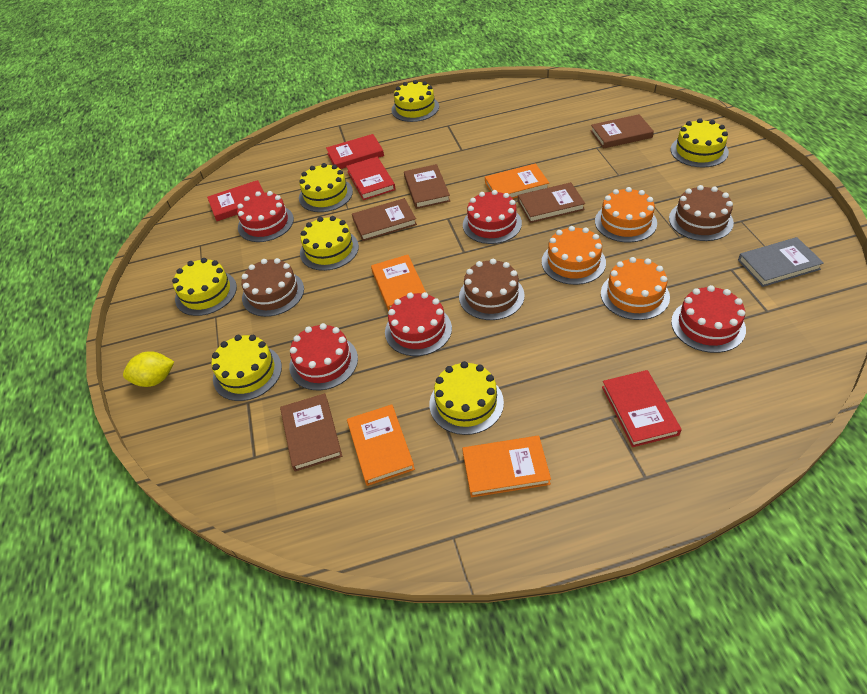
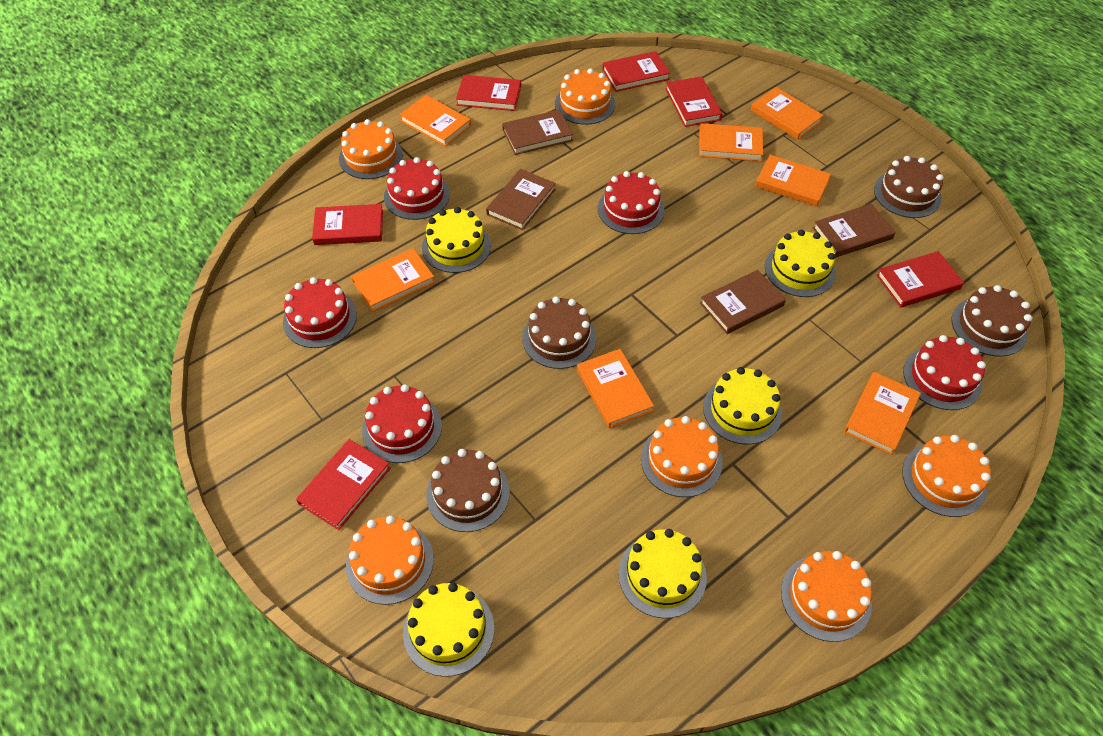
brown book: 5 -> 4
brown cake: 3 -> 4
grey book: 1 -> 0
orange book: 4 -> 7
orange cake: 3 -> 6
red book: 4 -> 6
yellow cake: 7 -> 5
yellow lemon: 1 -> 0

